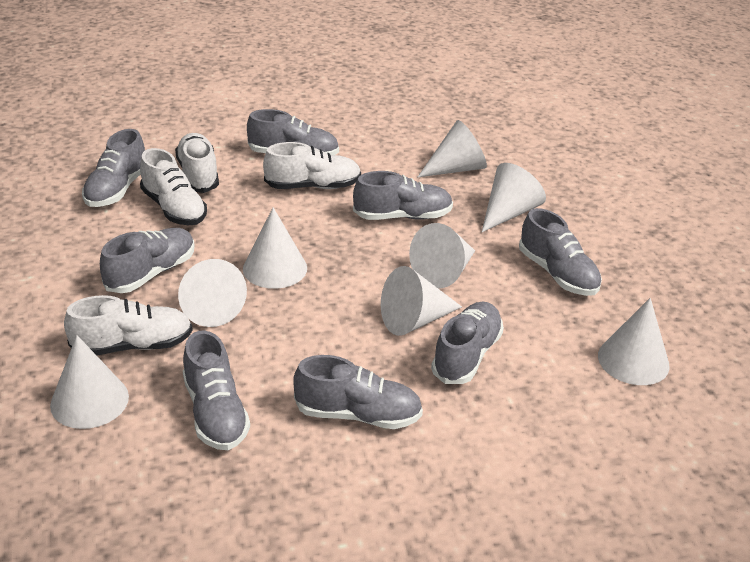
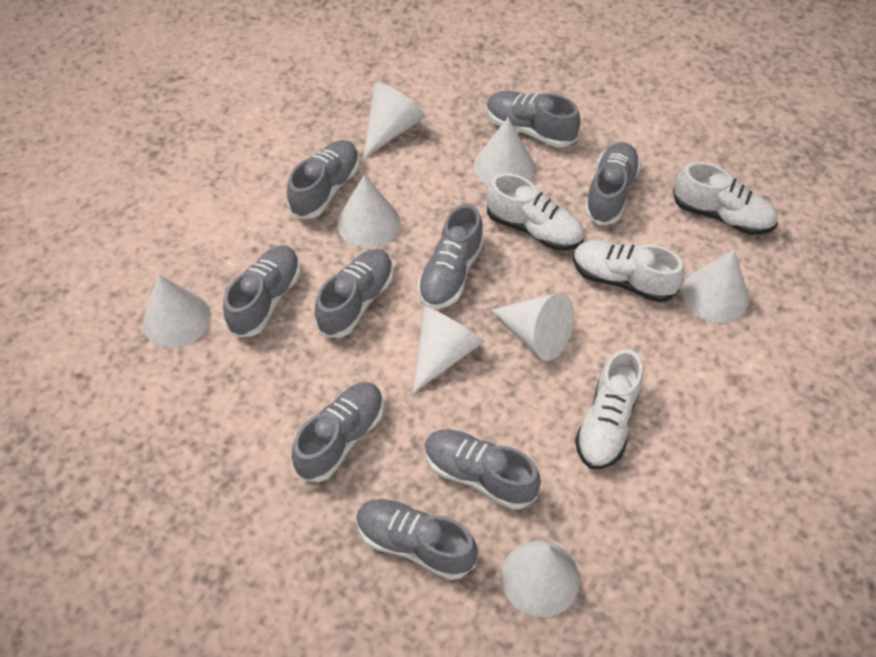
grey shoe: 8 -> 9

